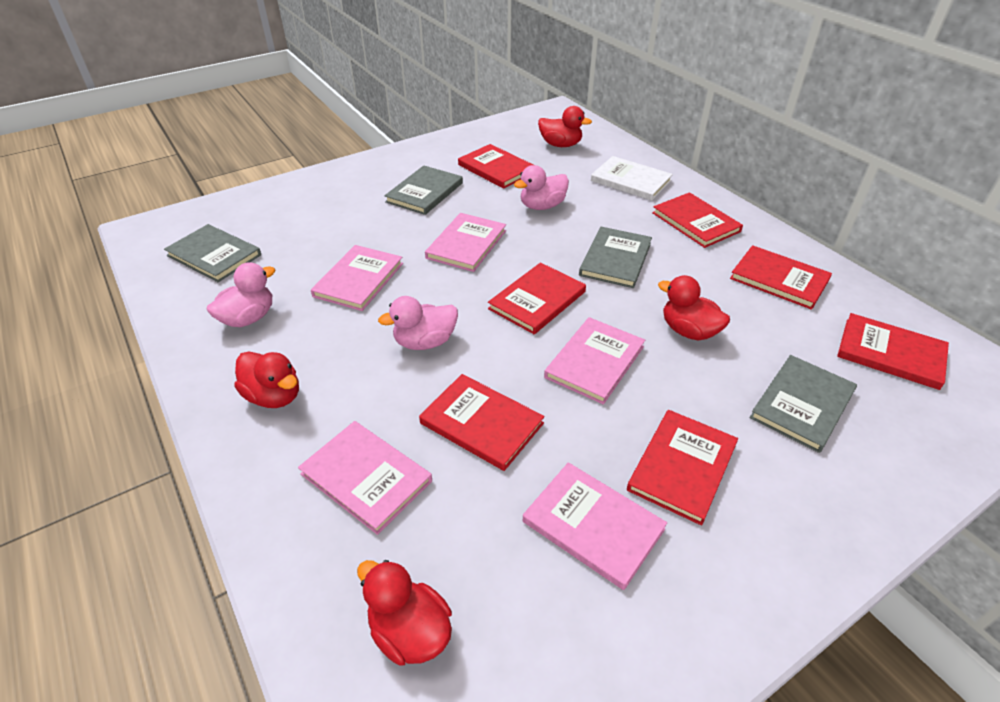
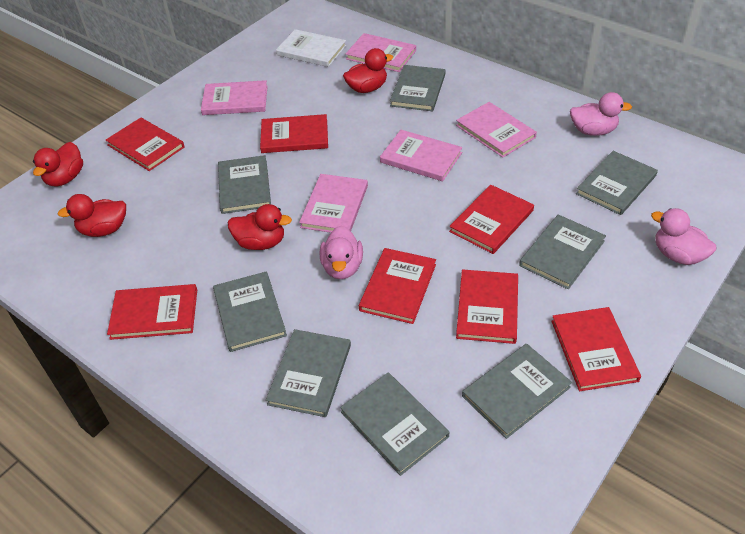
grey book: 4 -> 8

